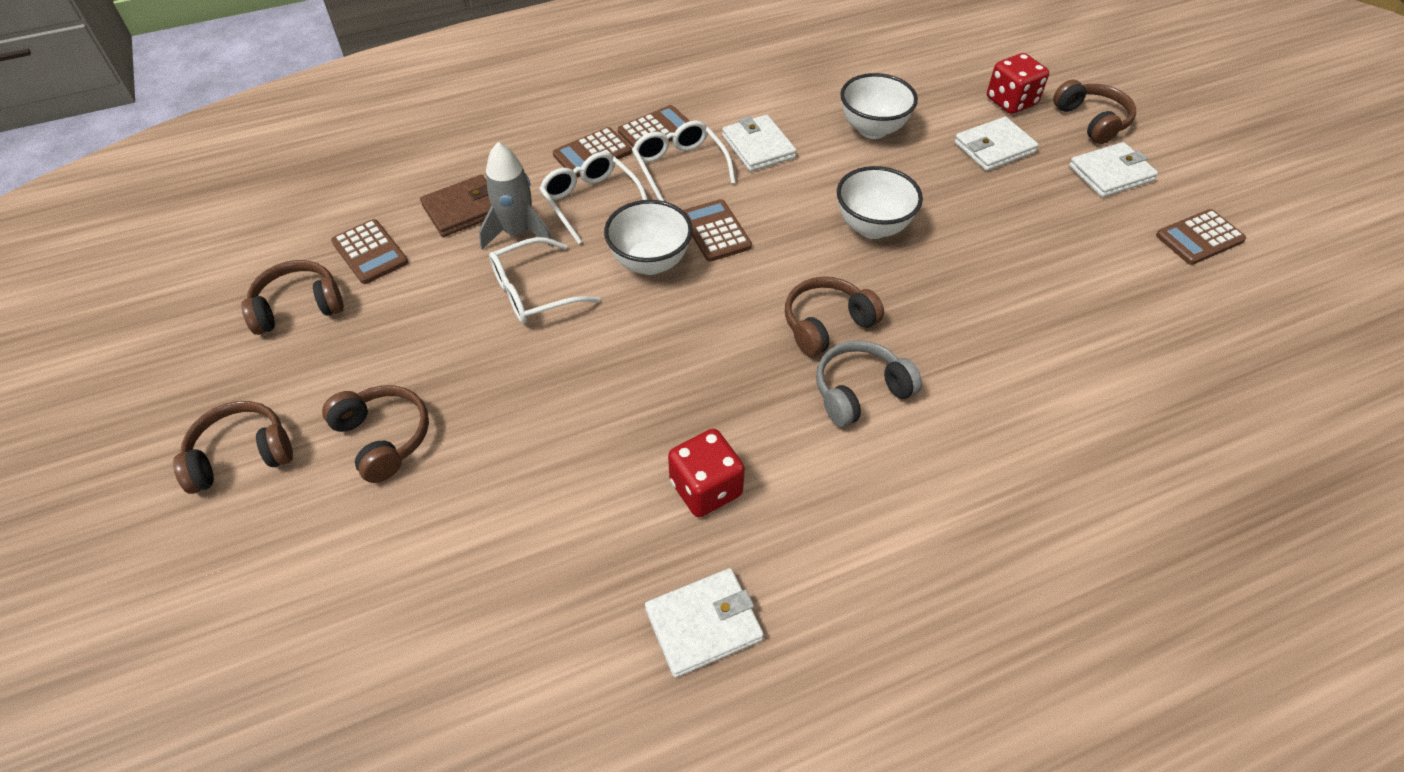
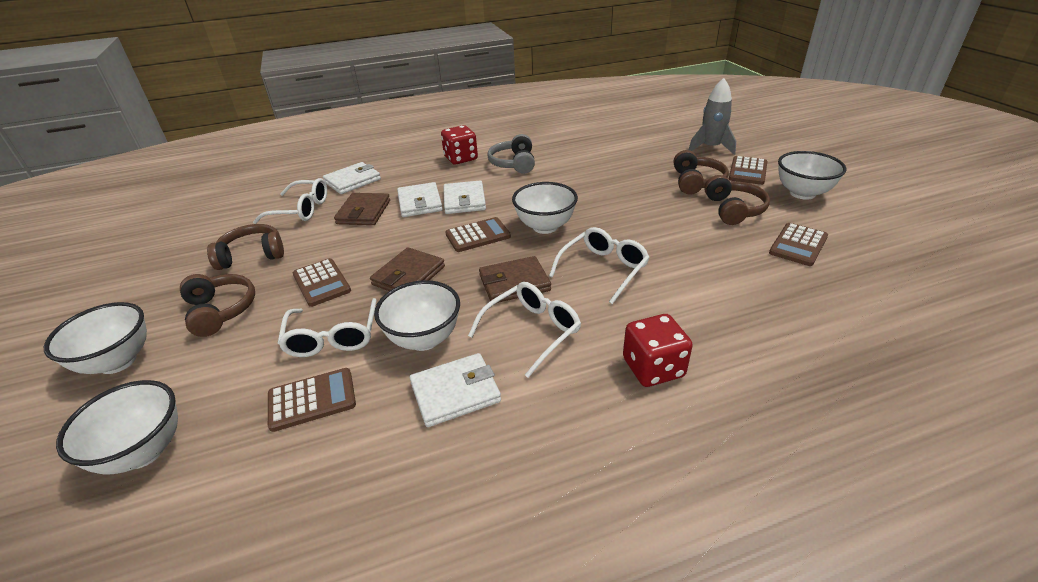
brown headphones: 5 -> 4
brown wallet: 1 -> 3
white bowl: 3 -> 5
white glasses: 3 -> 4

